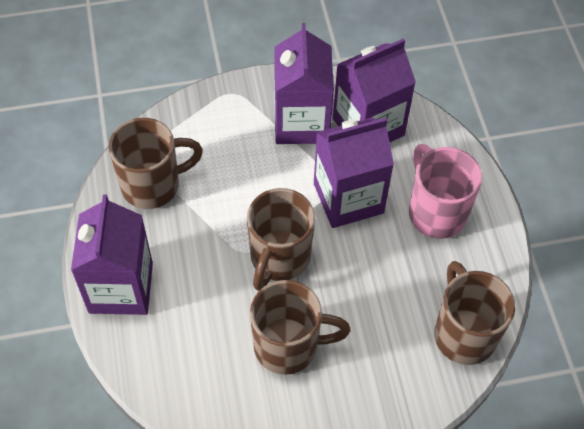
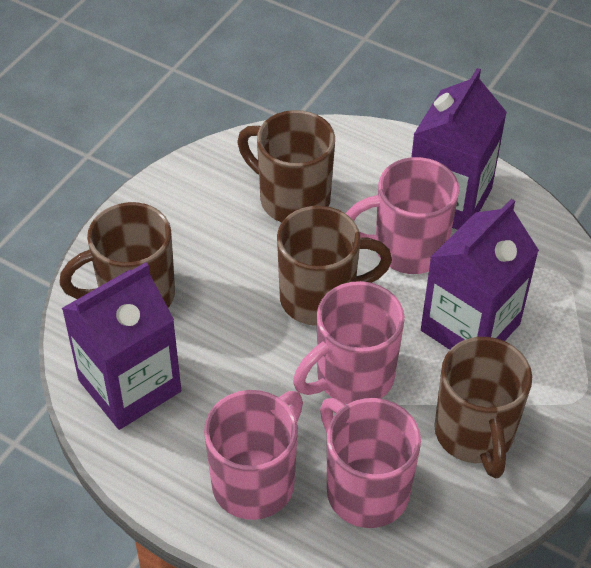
pink mug: 1 -> 4
purple carton: 4 -> 3

